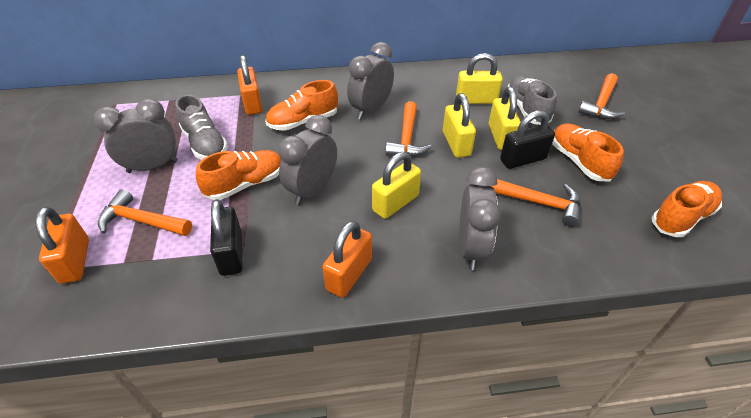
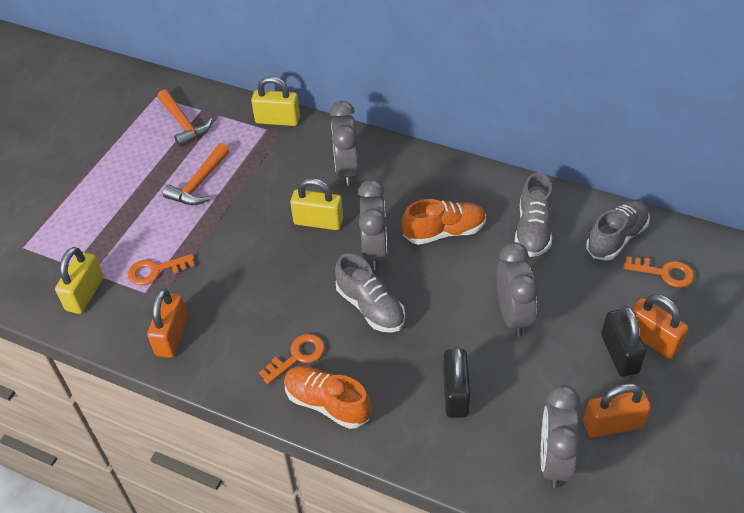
grey shoe: 2 -> 3
orange hammer: 4 -> 2
orange key: 0 -> 3
orange shoe: 4 -> 2
yellow padlock: 4 -> 3

